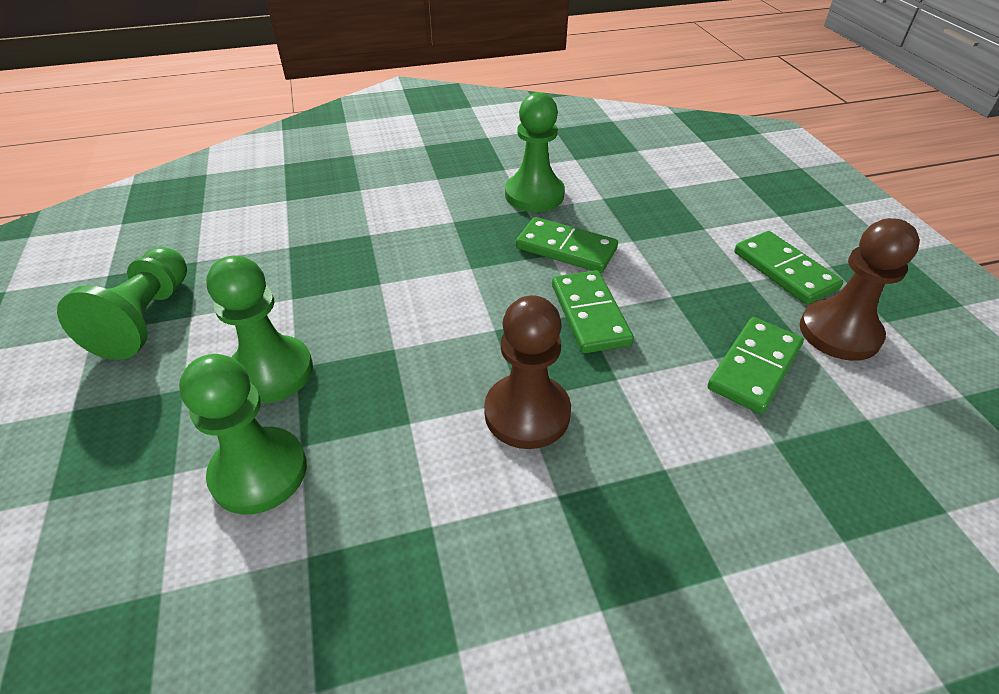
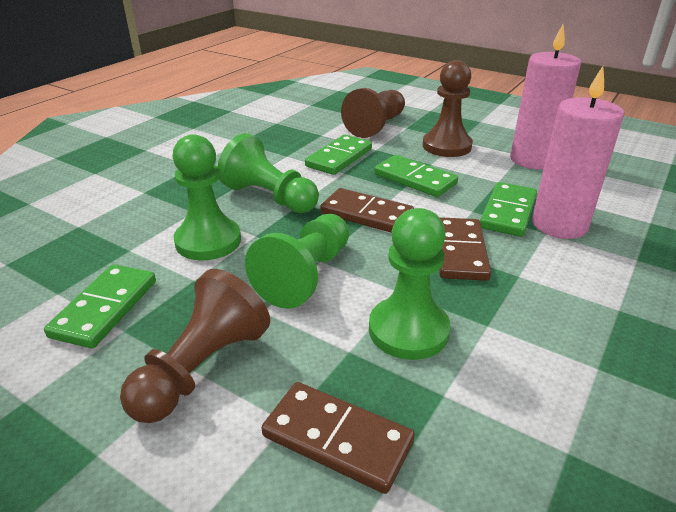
brown domino: 0 -> 3
brown pawn: 2 -> 3
pink candle: 0 -> 2

